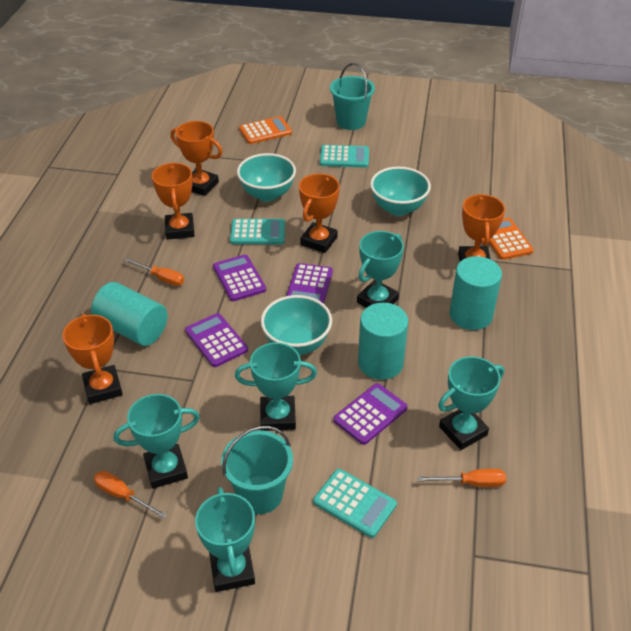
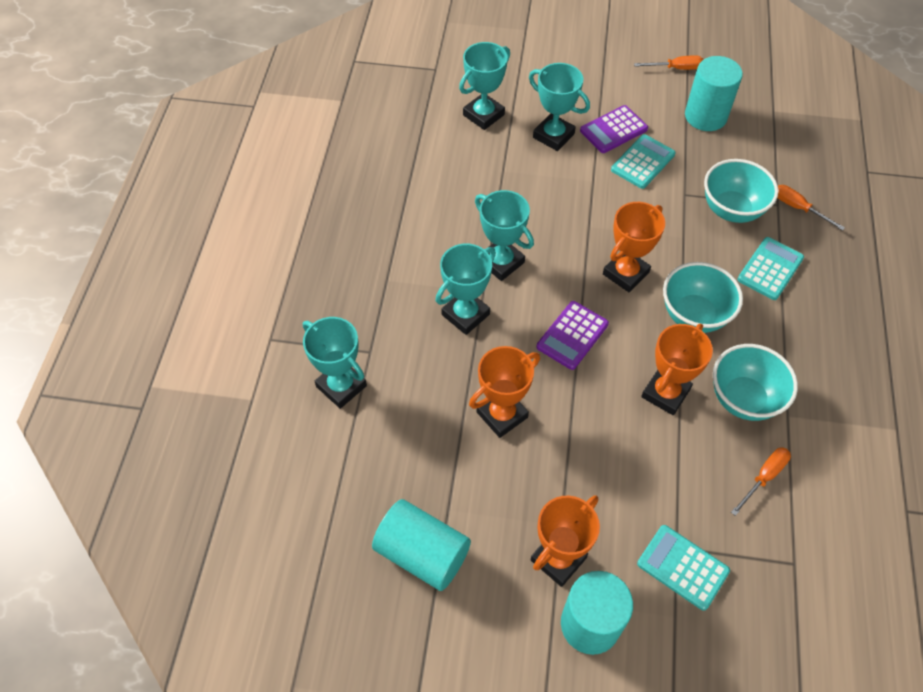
orange calculator: 2 -> 0
orange trophy: 5 -> 4
purple calculator: 4 -> 2
turquoise bucket: 2 -> 0

